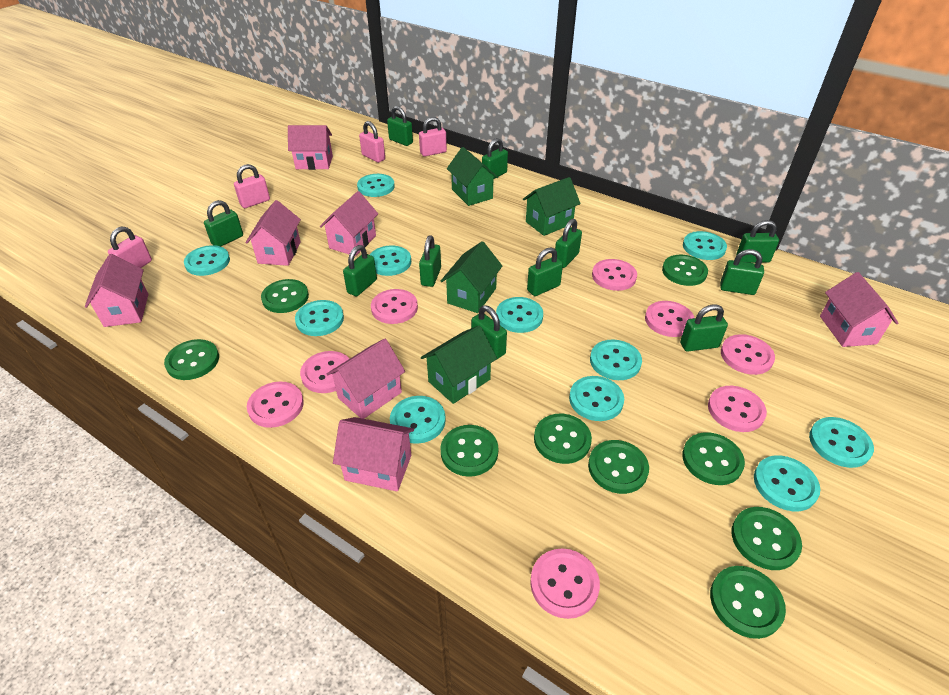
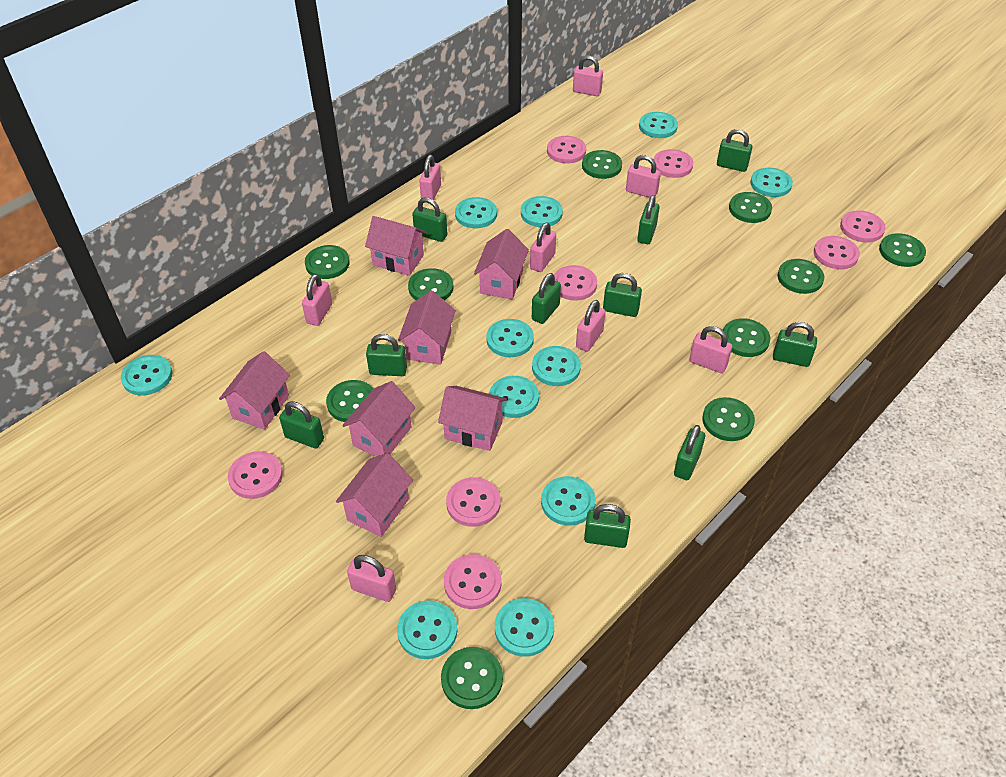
green button: 9 -> 10
green house: 4 -> 0
green padlock: 11 -> 10
pink padlock: 4 -> 8

